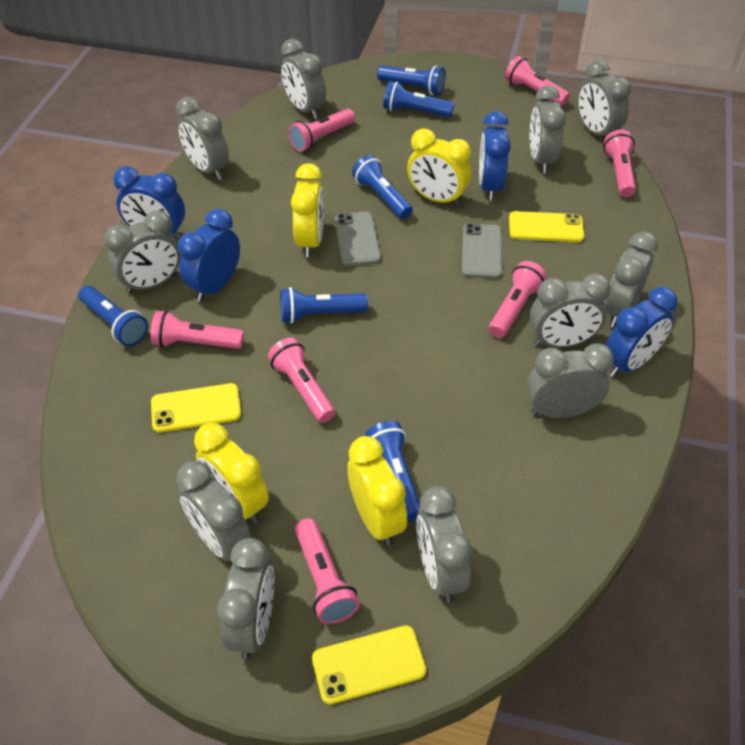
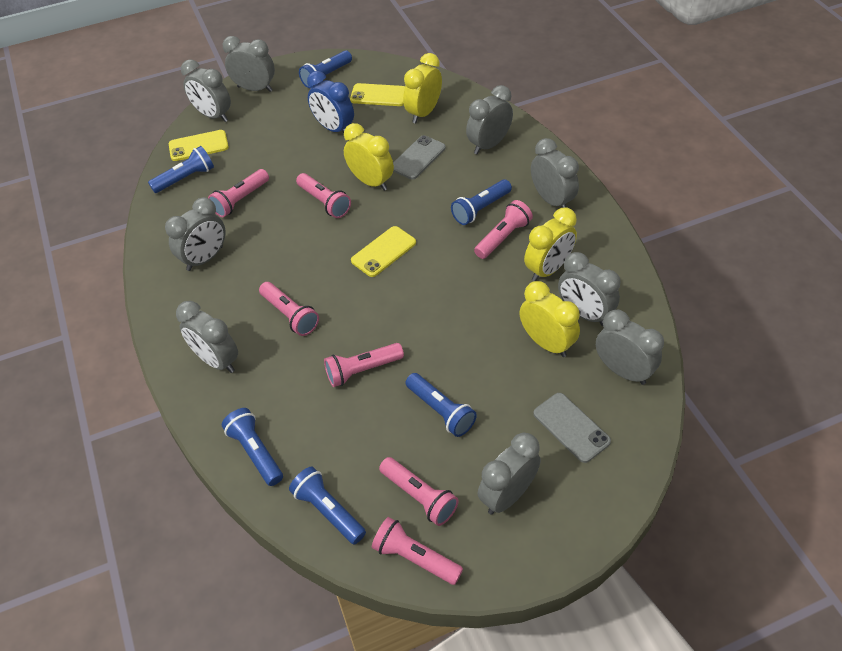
blue clock: 4 -> 1
grey clock: 11 -> 9

